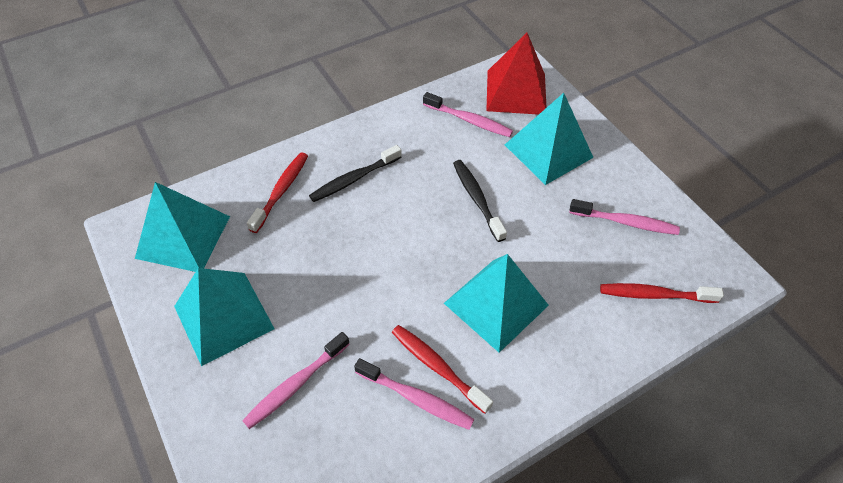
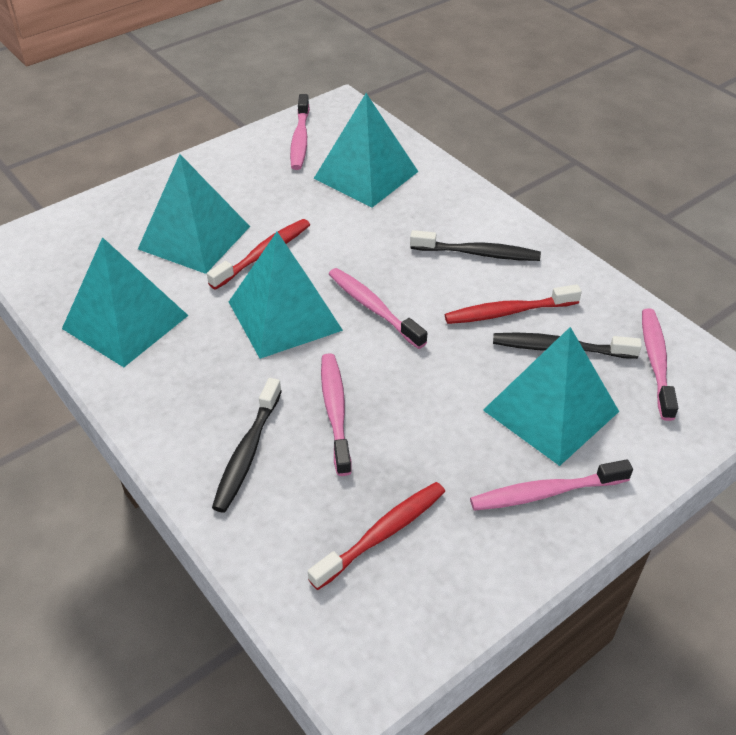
black toothbrush: 2 -> 3
pink toothbrush: 4 -> 5
red pyramid: 1 -> 0
turquoise pyramid: 4 -> 5

